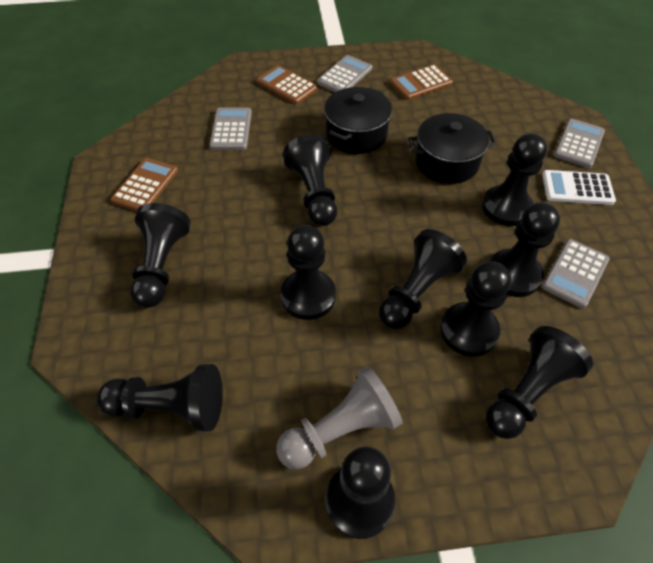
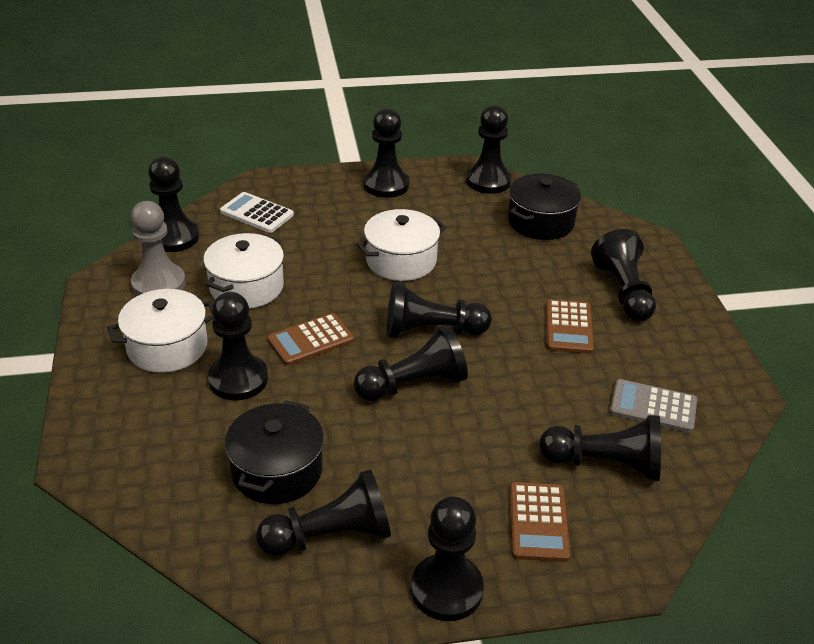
grey calculator: 4 -> 1
white pot: 0 -> 3

